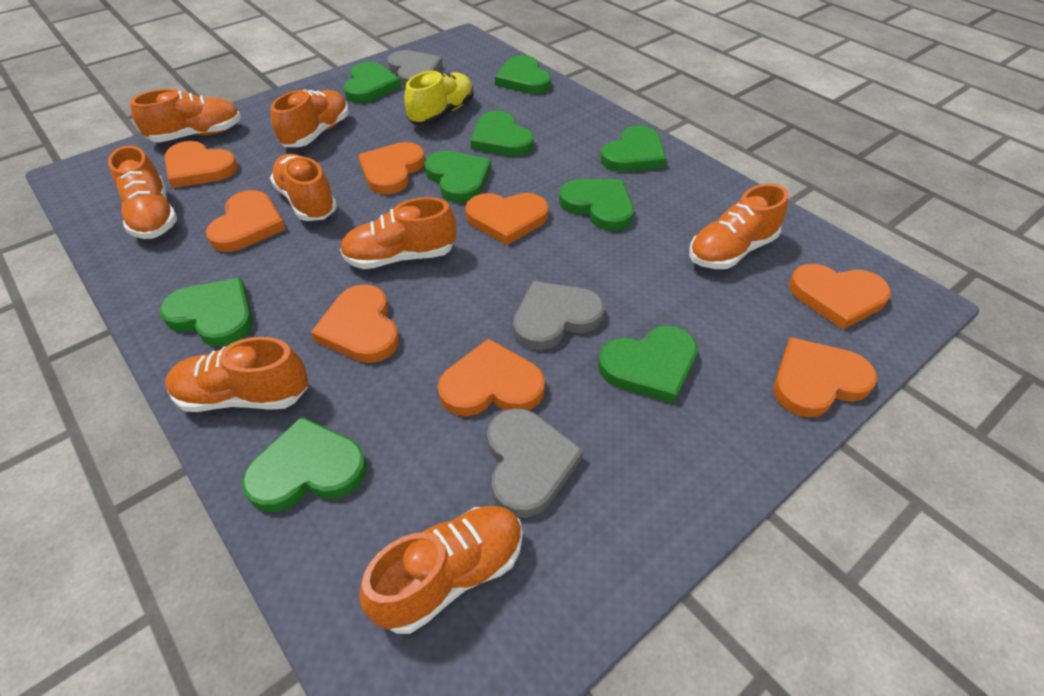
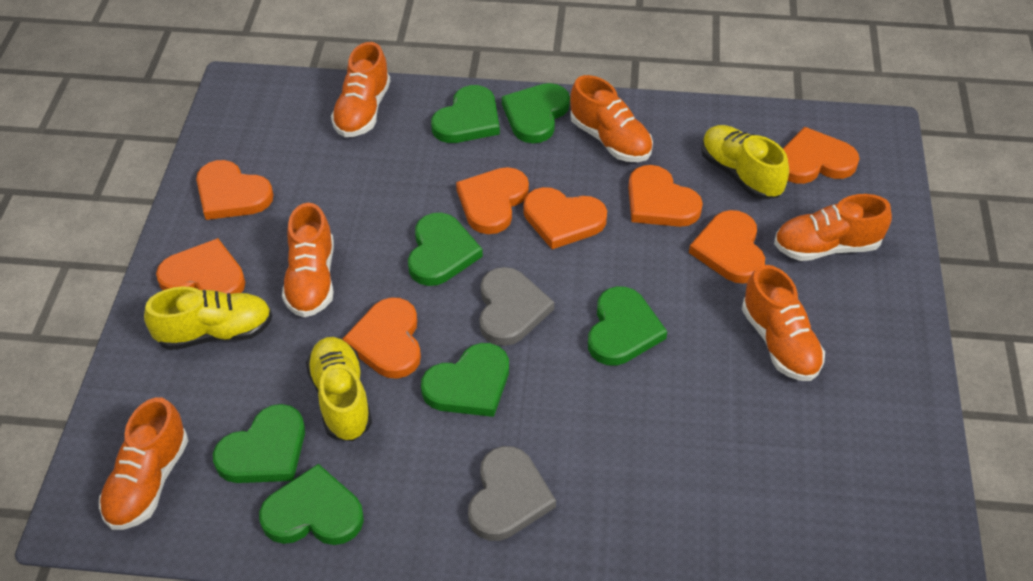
green heart: 9 -> 7
grey heart: 3 -> 2
orange shoe: 8 -> 6
yellow shoe: 1 -> 3

